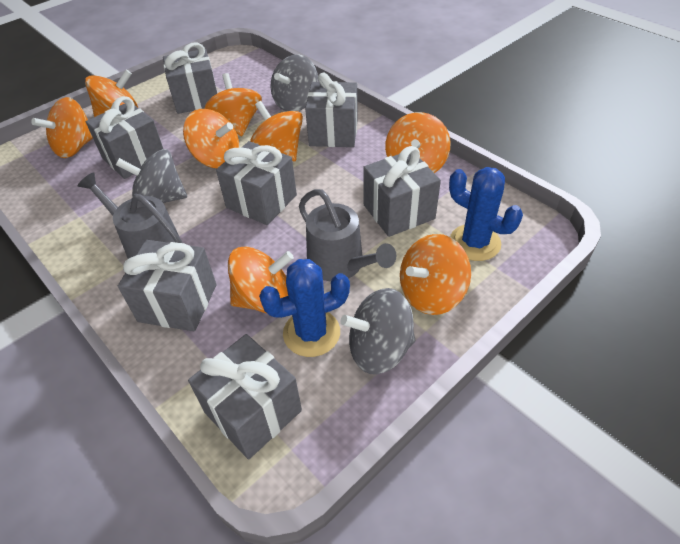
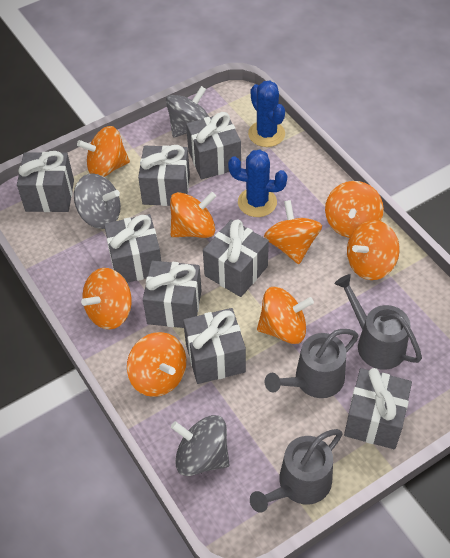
grey gift: 7 -> 8
grey watering can: 2 -> 3

